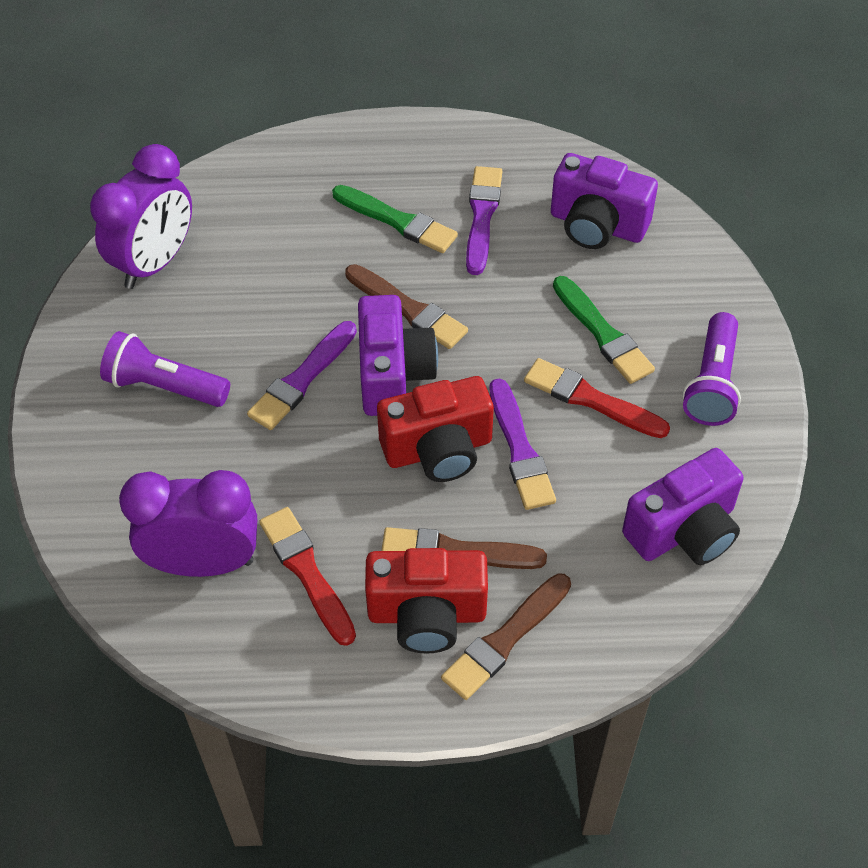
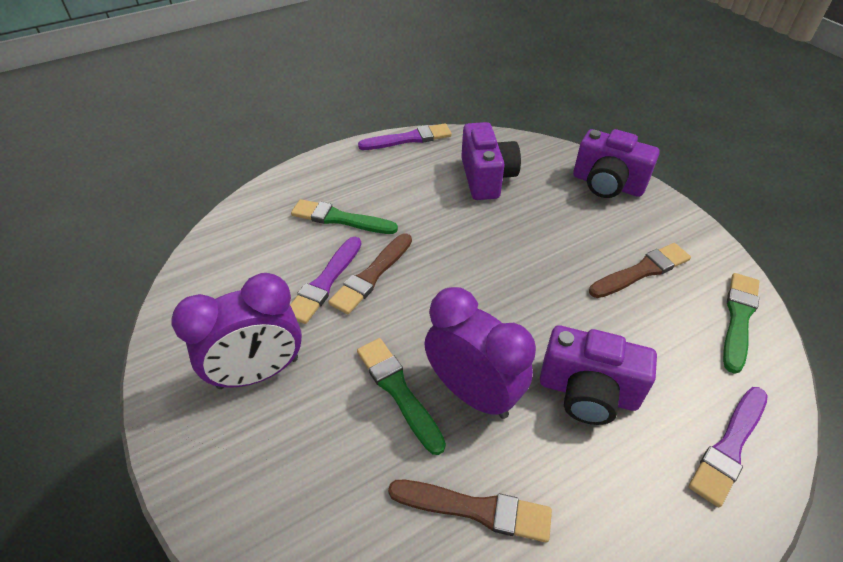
green brush: 2 -> 3
purple flashlight: 2 -> 0
red brush: 2 -> 0
red camera: 2 -> 0

